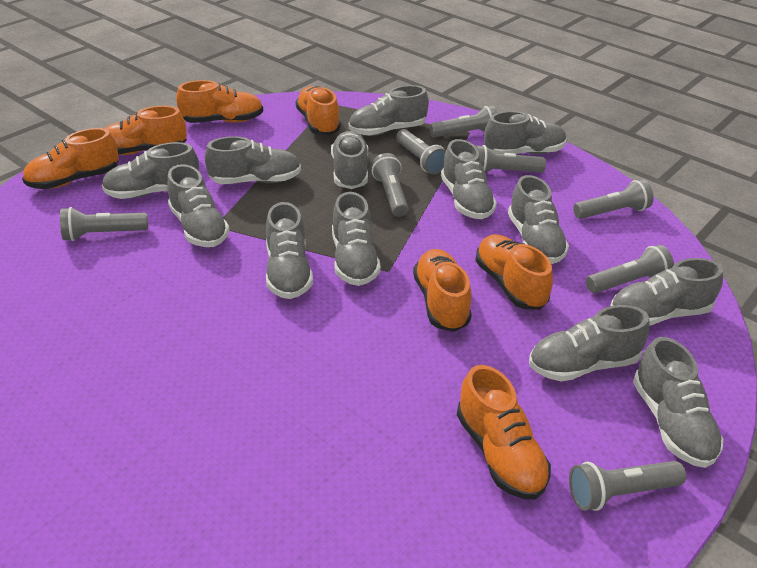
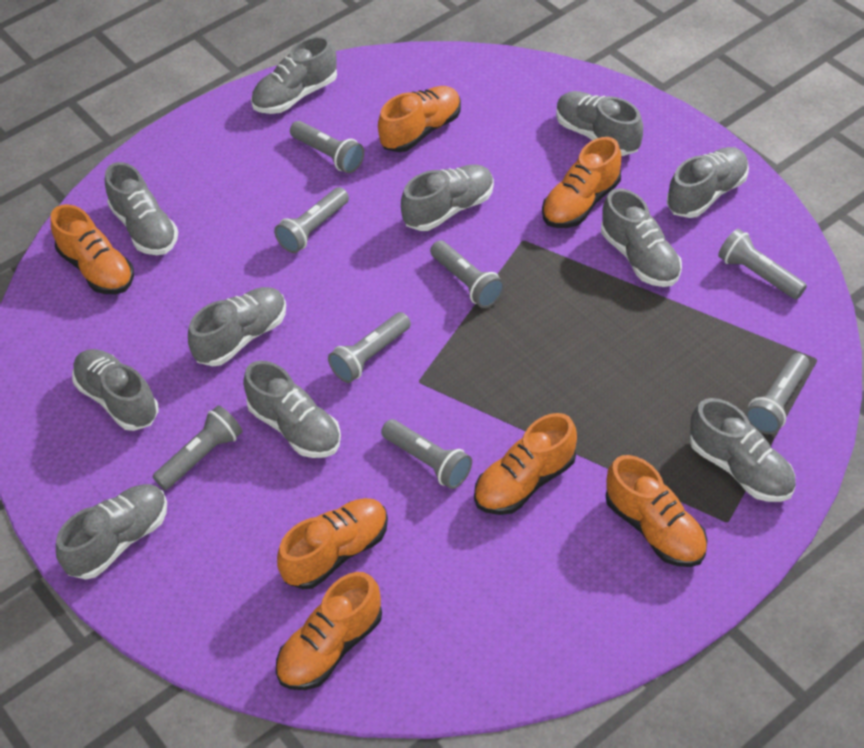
grey shoe: 13 -> 11

